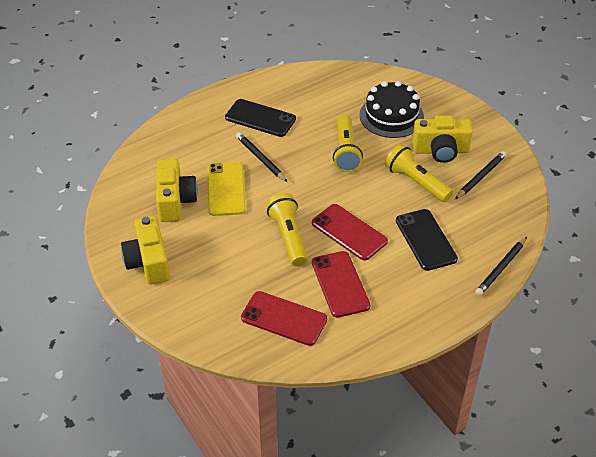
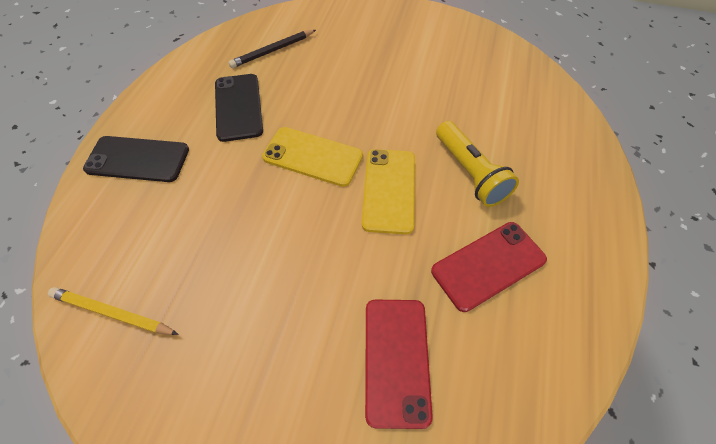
black cake: 1 -> 0
black pencil: 3 -> 1
red phone: 3 -> 2
yellow camera: 3 -> 0
yellow flashlight: 3 -> 1
yellow pencil: 0 -> 1
yellow phone: 1 -> 2

